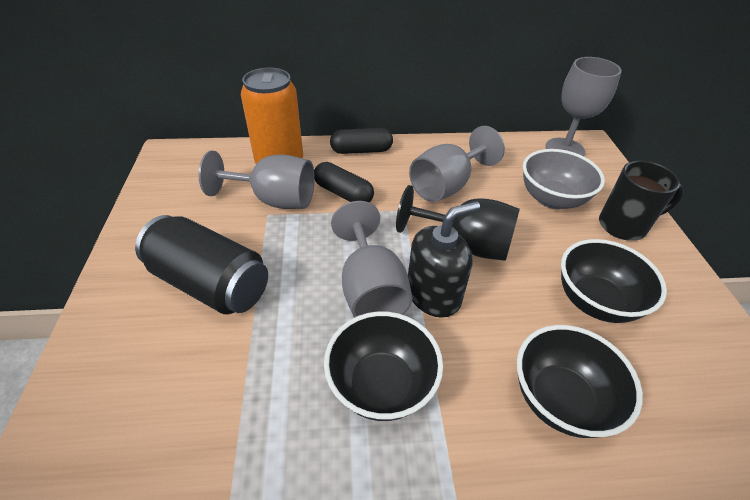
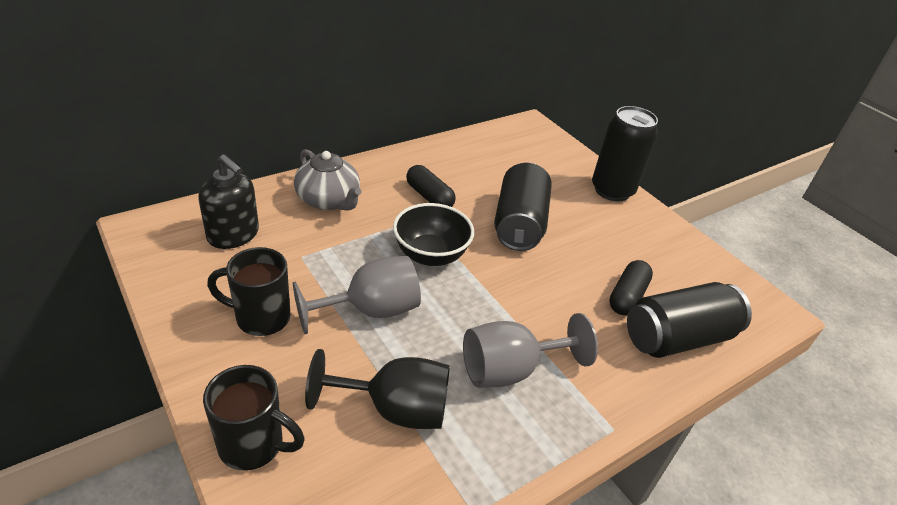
black bowl: 3 -> 1
black can: 1 -> 3
black mug: 1 -> 2
grey bowl: 1 -> 0
grey goblet: 4 -> 2
grey teapot: 0 -> 1
orange can: 1 -> 0

